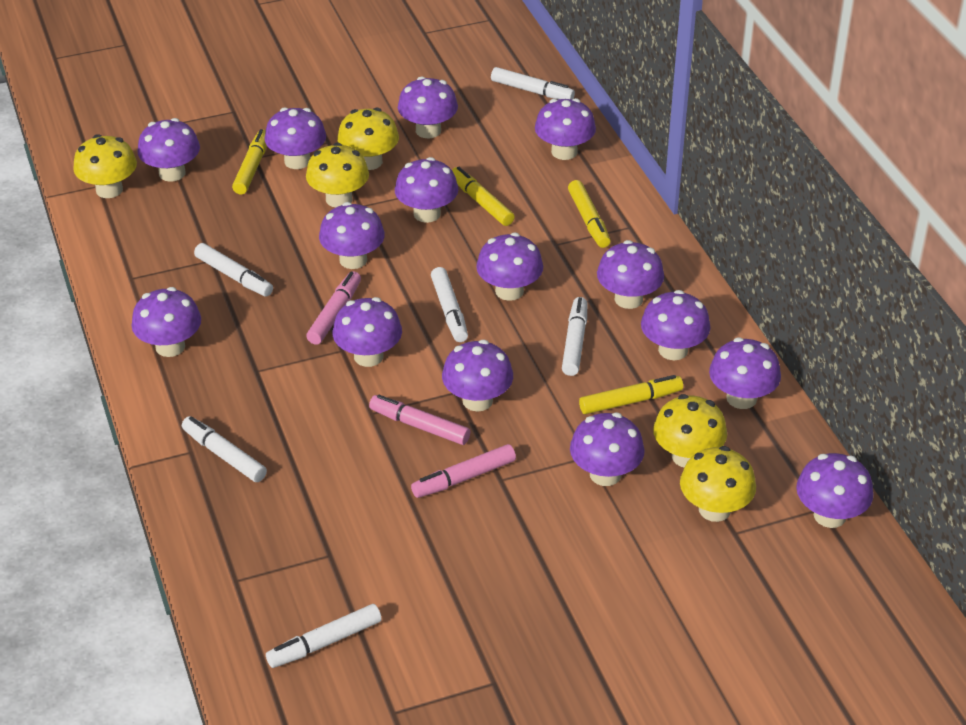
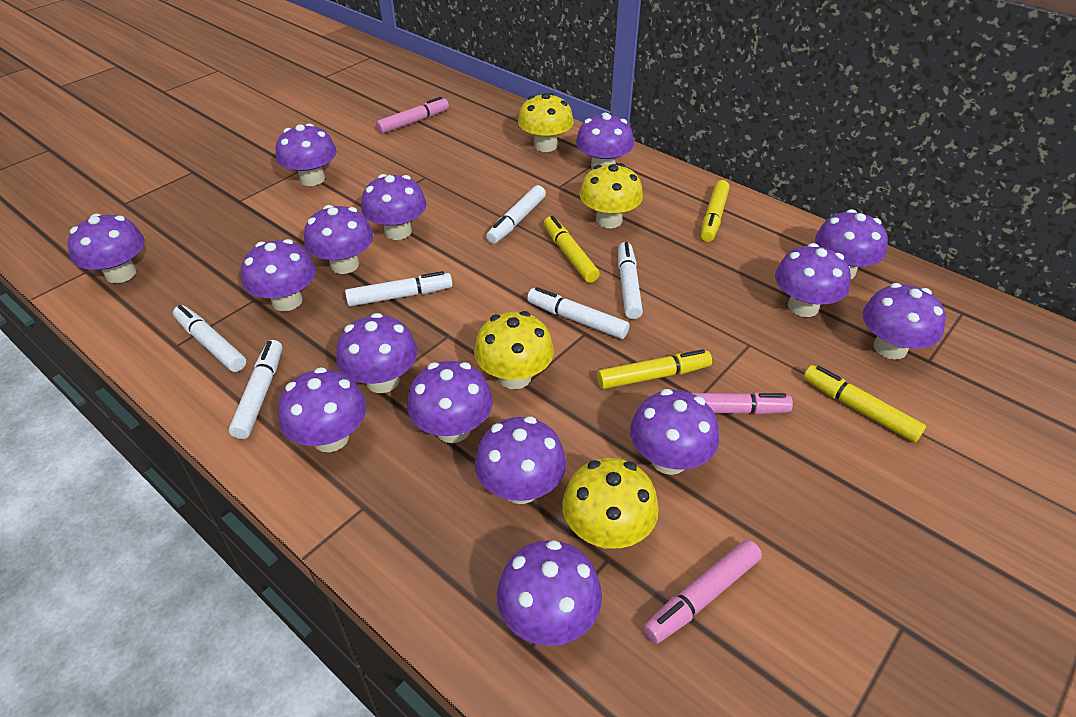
yellow mushroom: 5 -> 4

